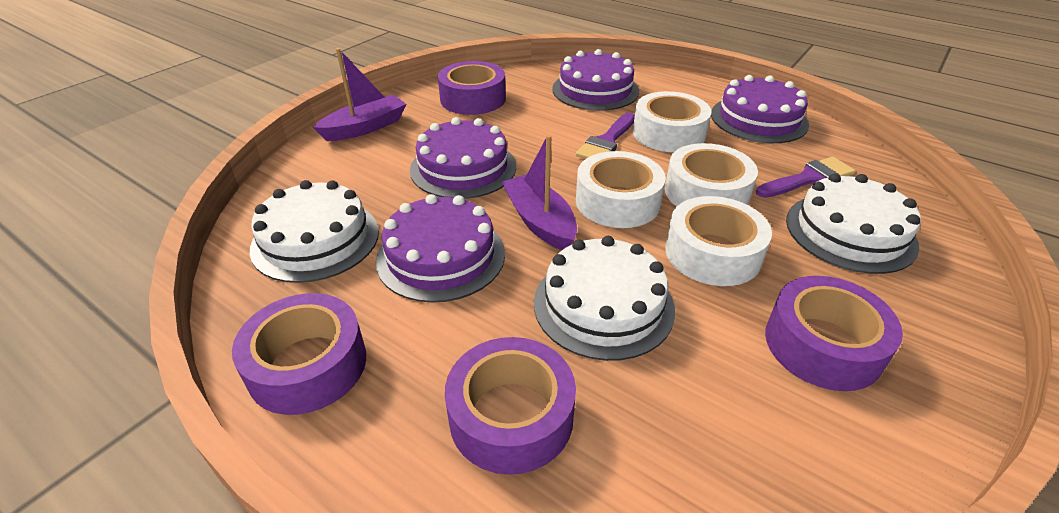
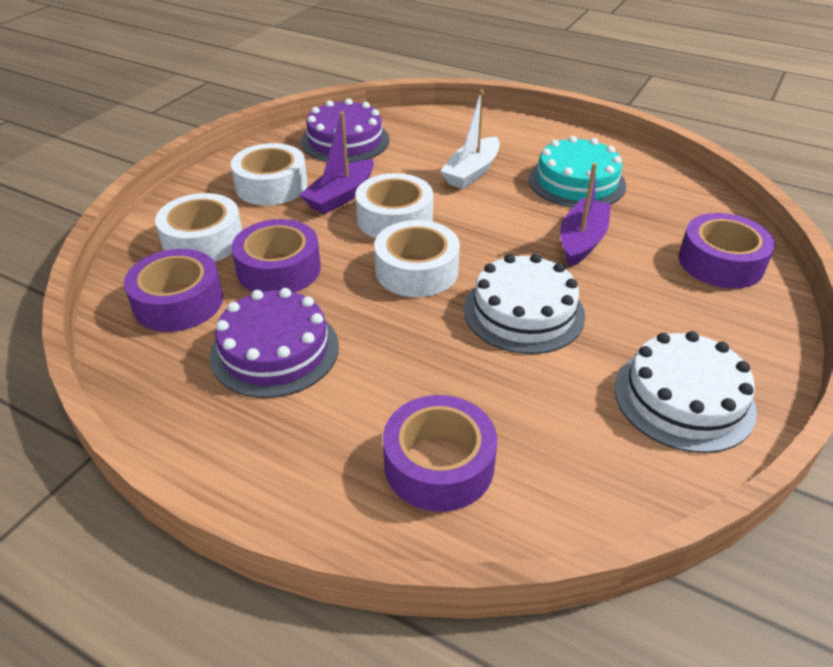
purple brush: 2 -> 0
purple cake: 4 -> 2
turquoise cake: 0 -> 1
white boat: 0 -> 1
white cake: 3 -> 2

